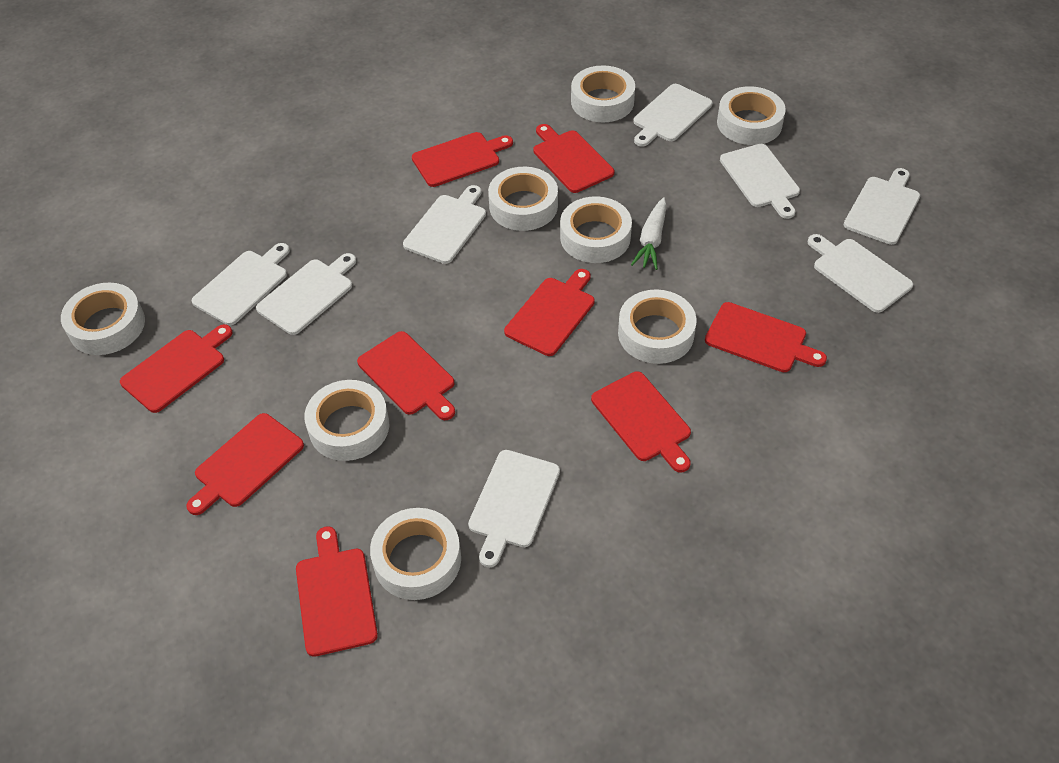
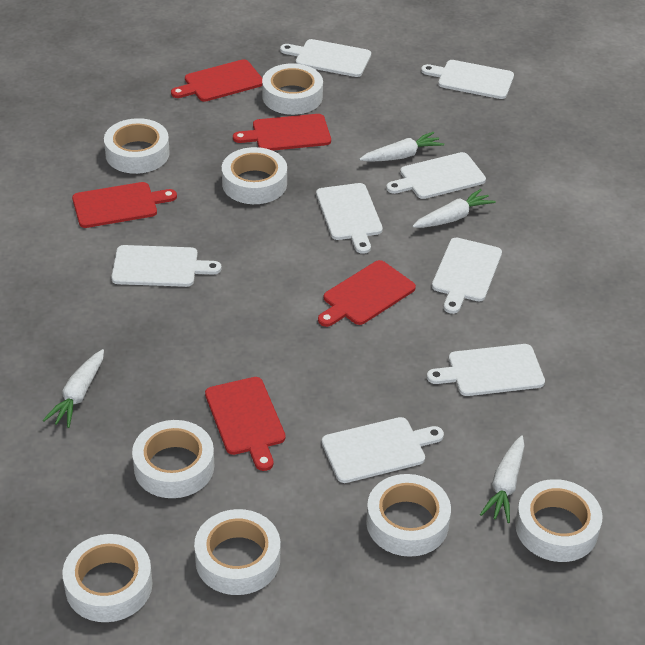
red cutting board: 9 -> 5
white carrot: 1 -> 4

